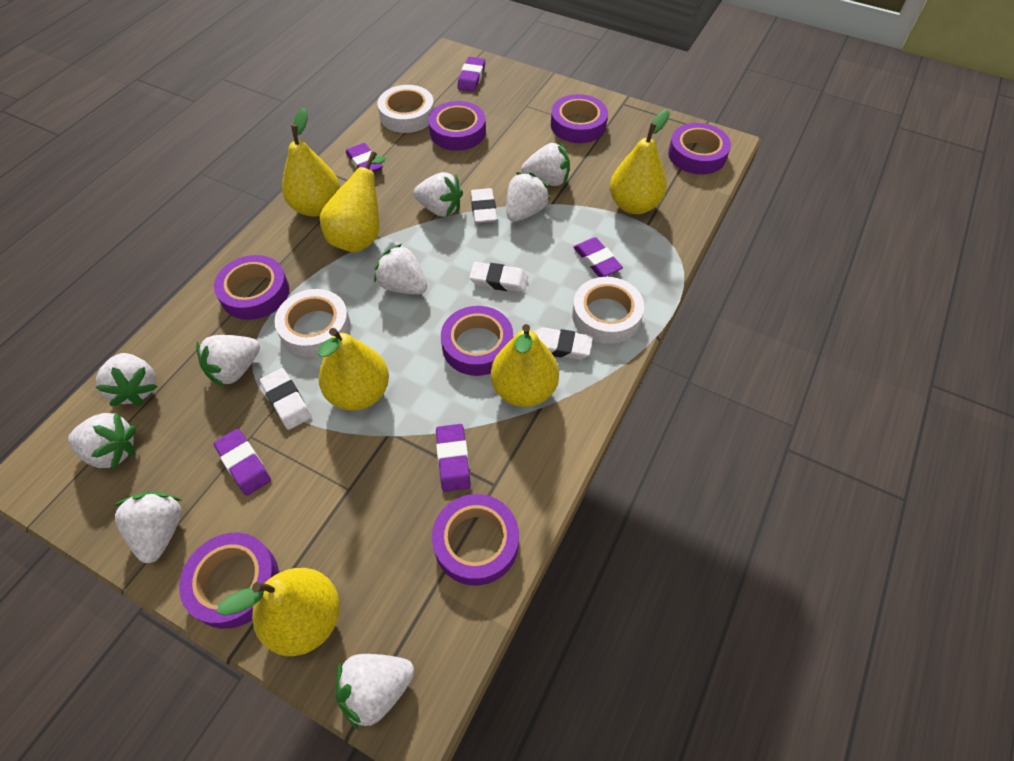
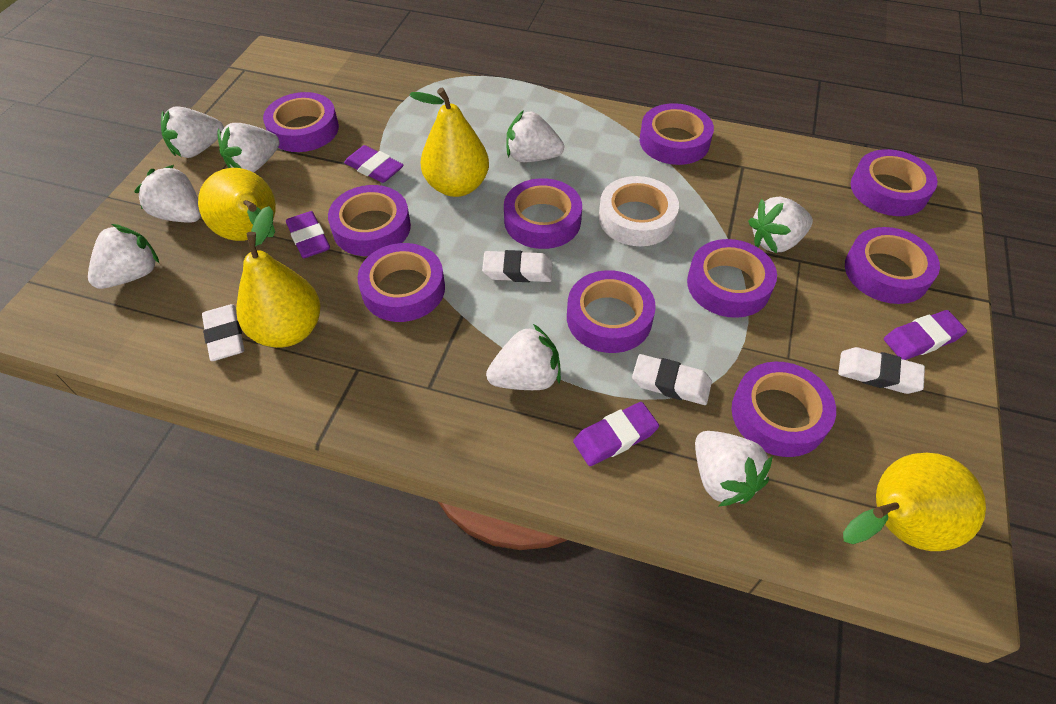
purple eraser: 5 -> 4
purple tape: 7 -> 10
white strawberry: 9 -> 8
white tape: 3 -> 1
yellow pear: 6 -> 4

